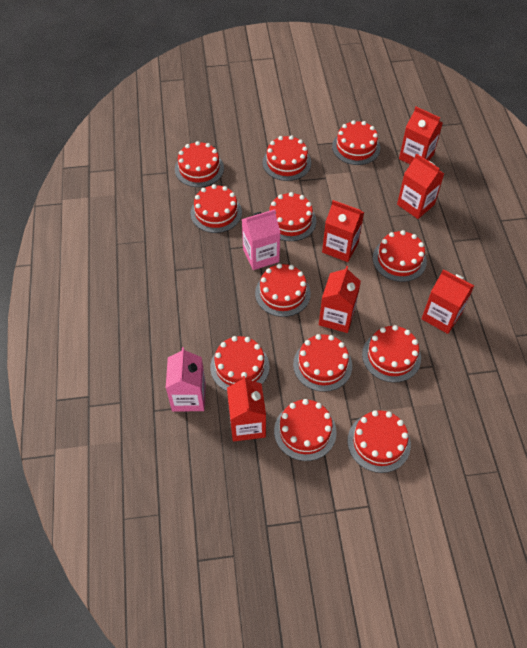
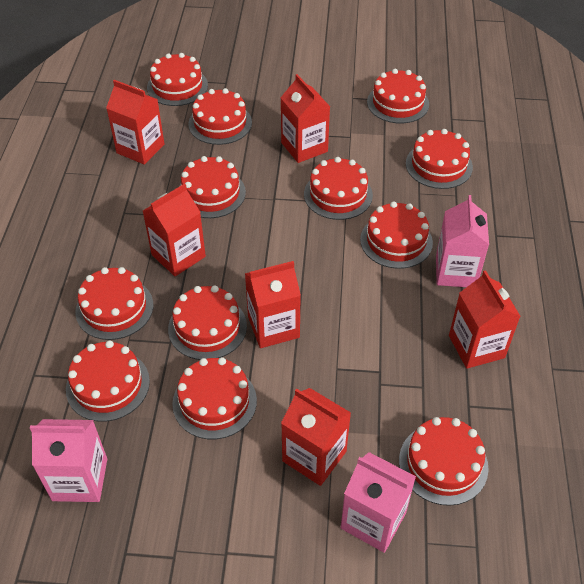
pink carton: 2 -> 3

